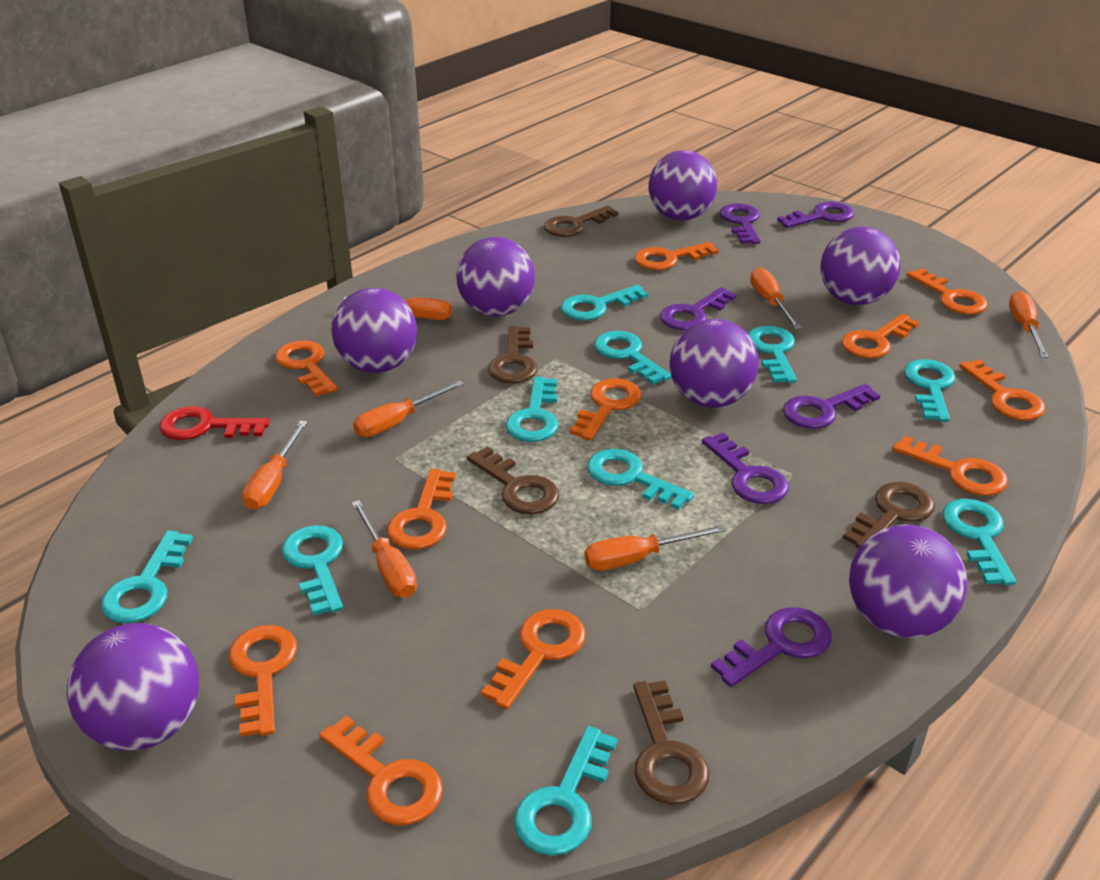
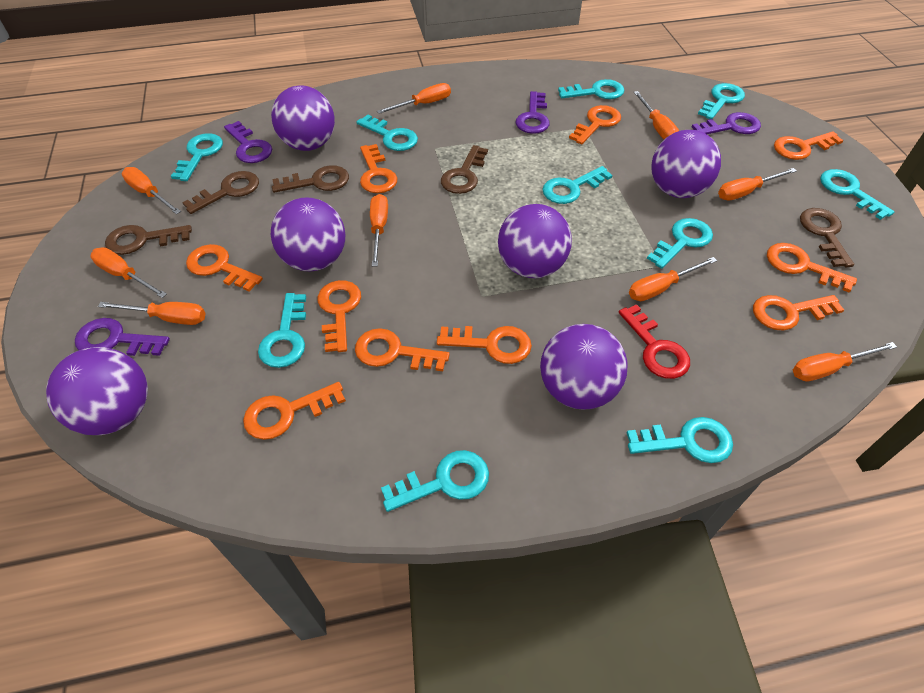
orange key: 11 -> 10
orange screwdriver: 7 -> 9
purple ball: 7 -> 6
purple key: 6 -> 4

